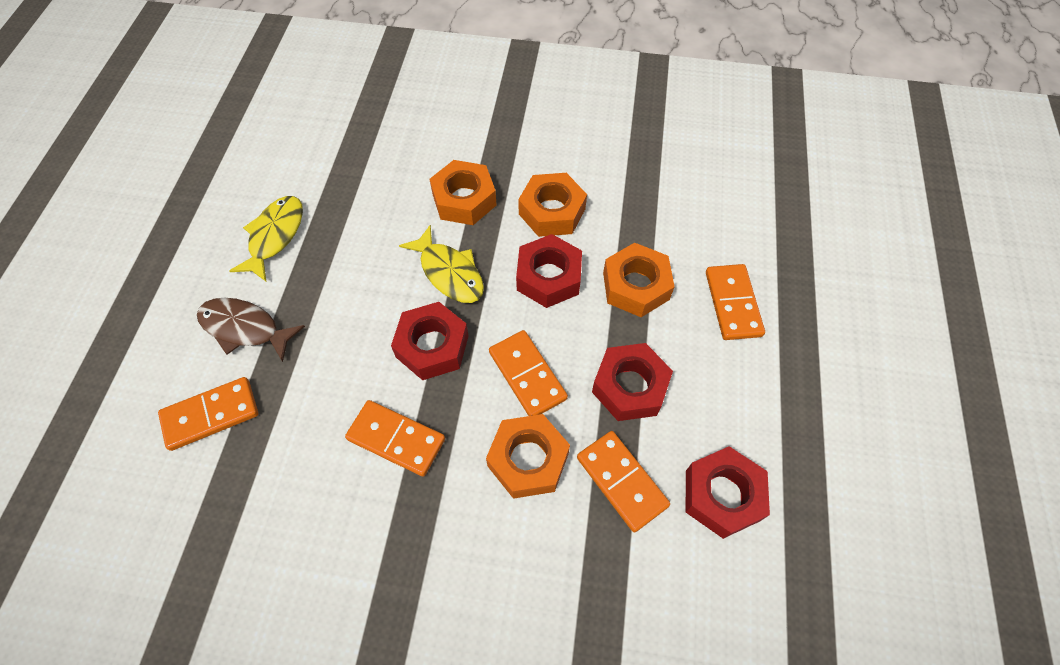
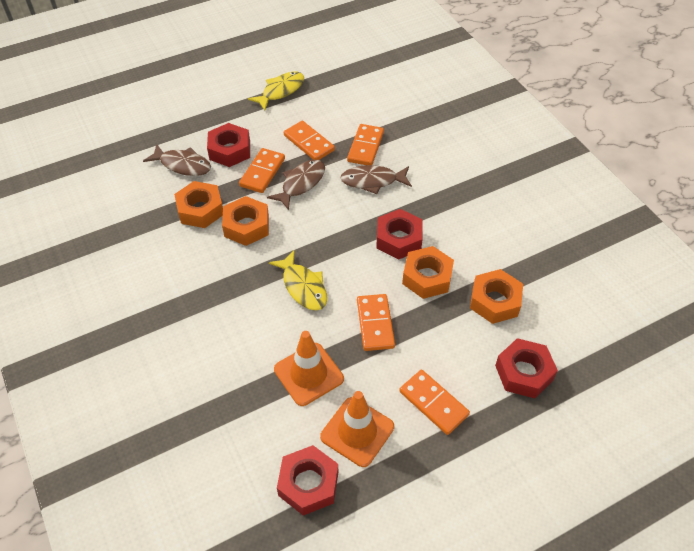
brown fish: 1 -> 3
orange traffic cone: 0 -> 2

